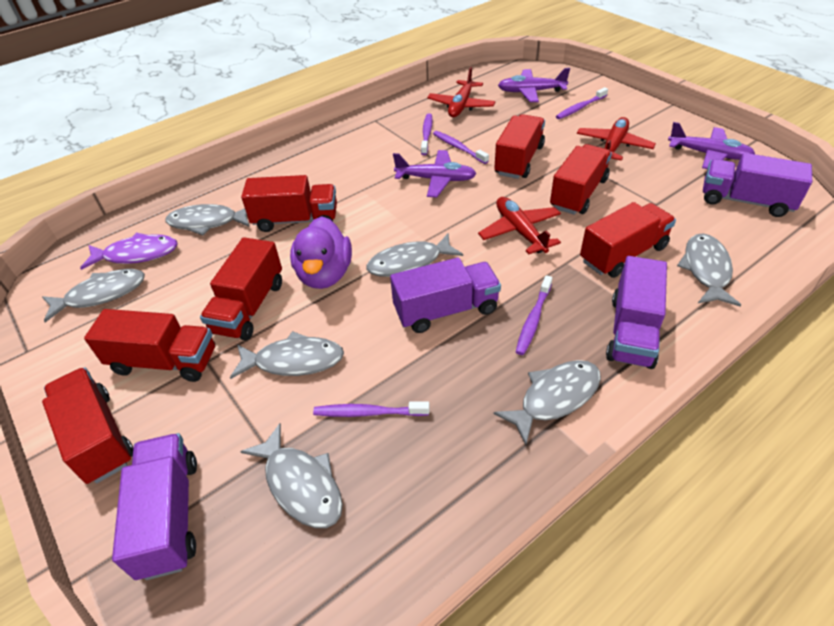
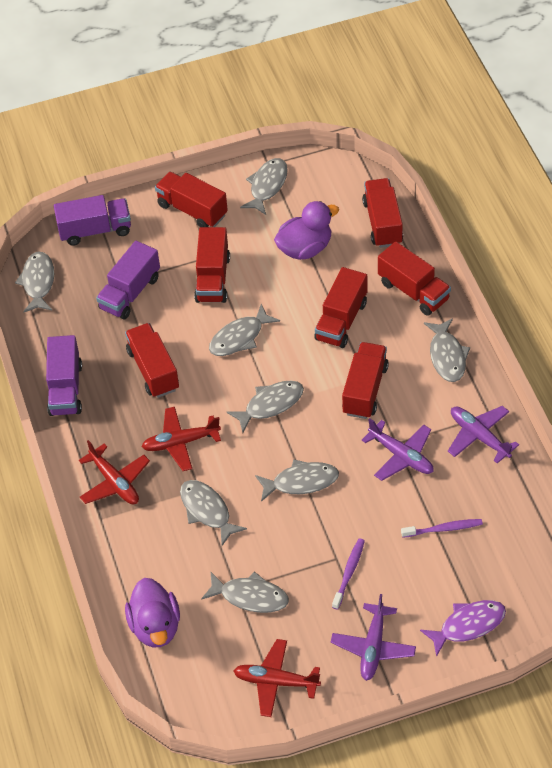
grey fish: 7 -> 8
purple duck: 1 -> 2
purple toothbrush: 5 -> 2
purple truck: 4 -> 3

